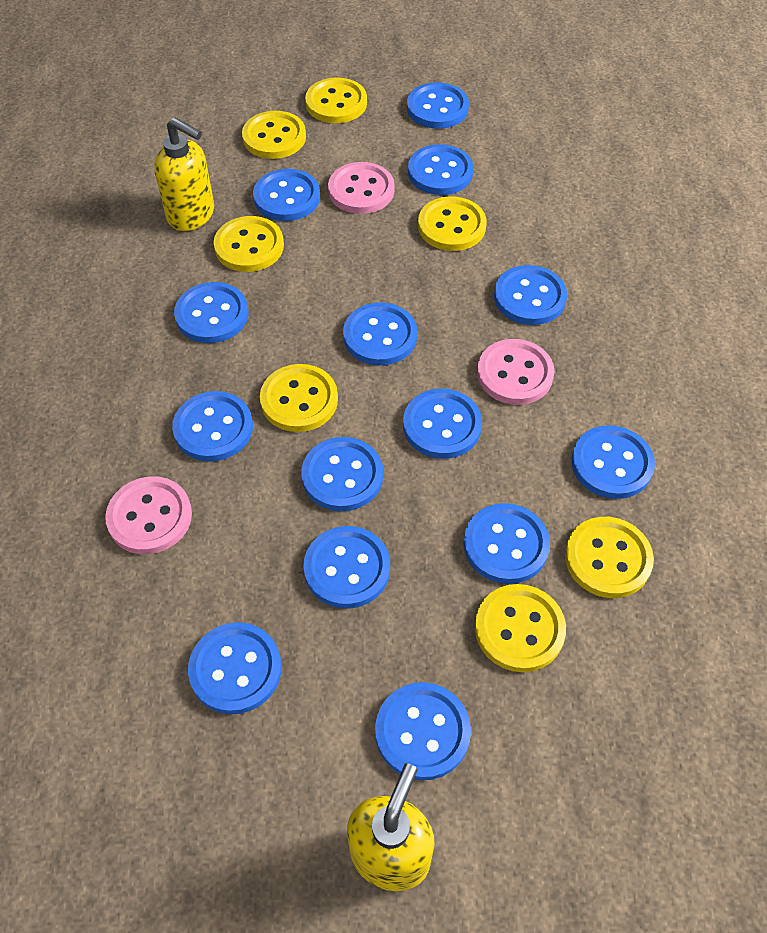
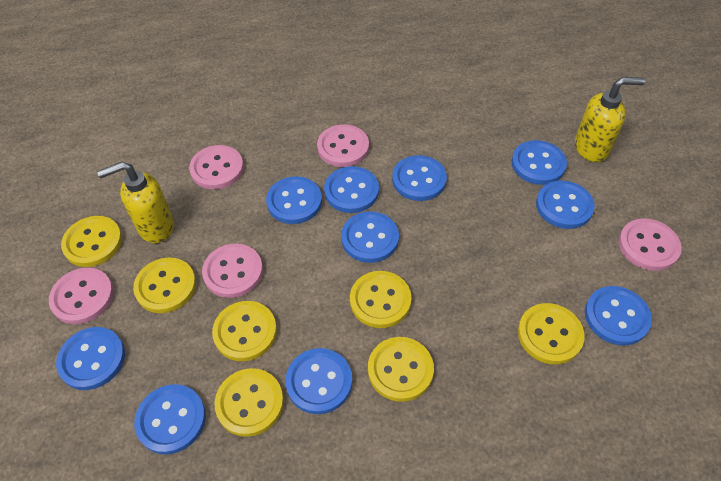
blue button: 14 -> 10
pink button: 3 -> 5

